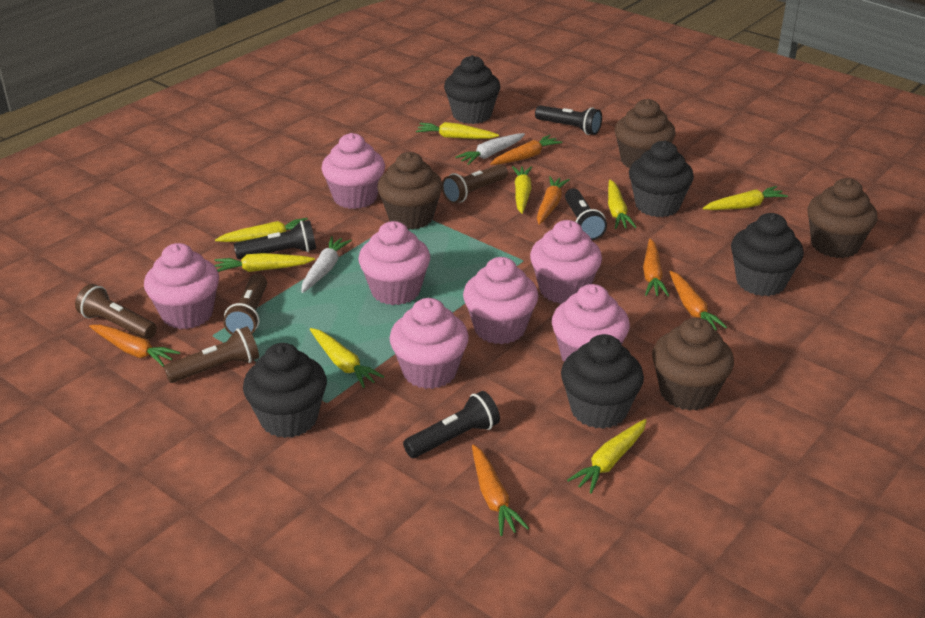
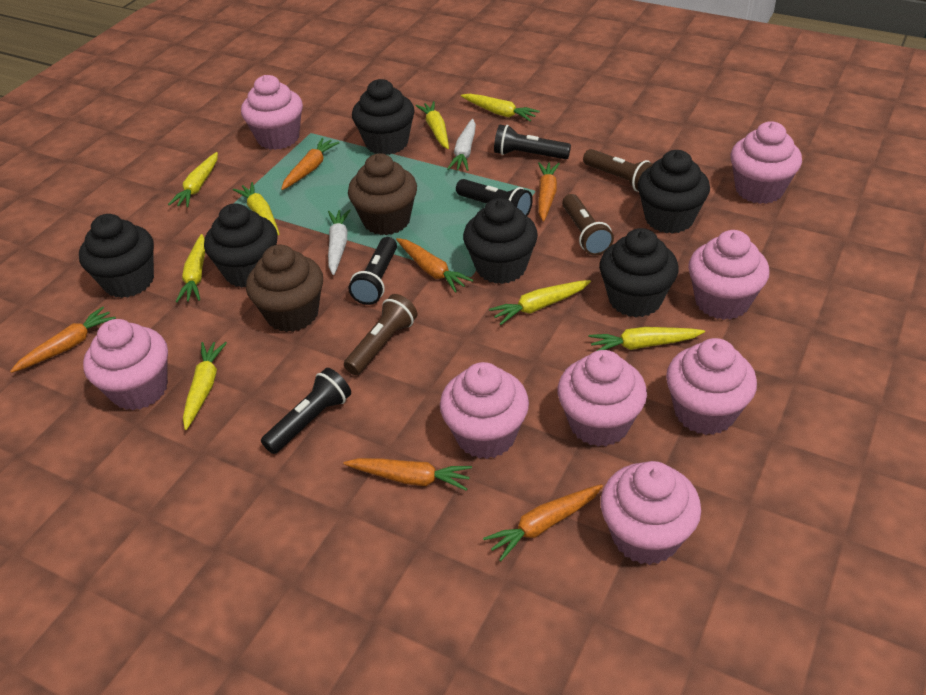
black cupcake: 5 -> 6
brown cupcake: 4 -> 2
brown flashlight: 4 -> 3
pink cupcake: 7 -> 8

